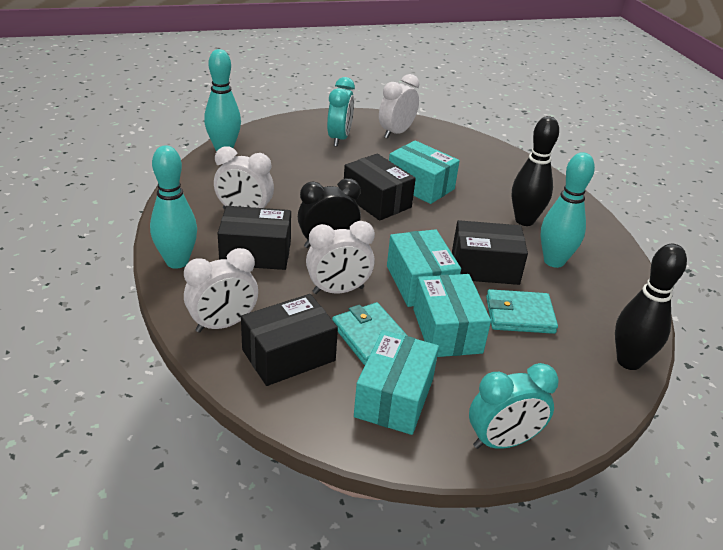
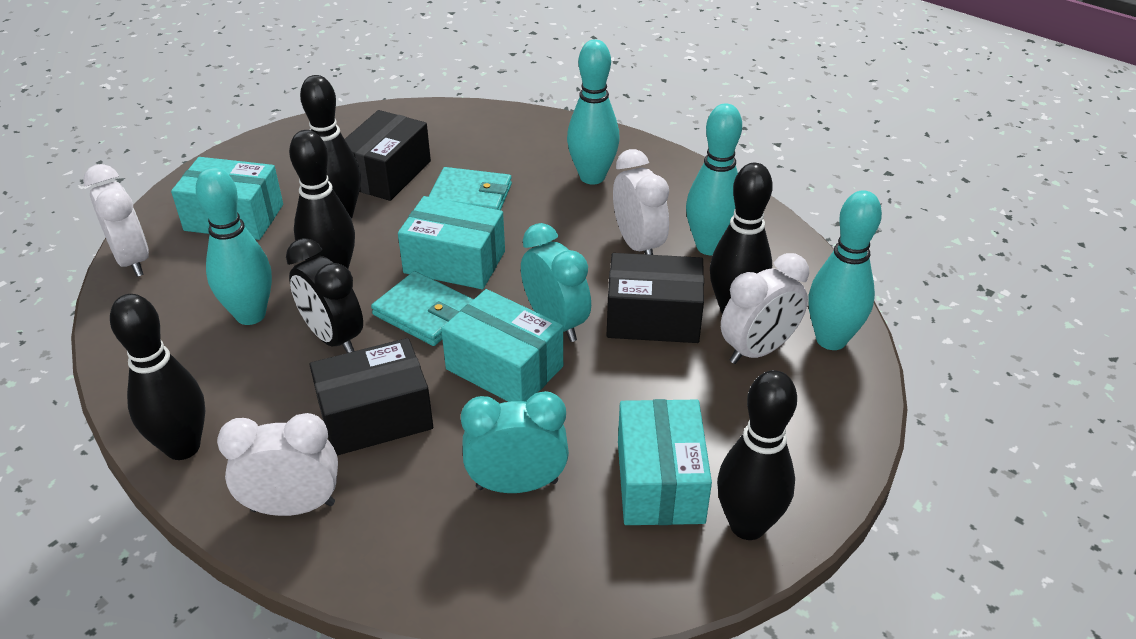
black bowling pin: 2 -> 5
black box: 4 -> 3
turquoise bowling pin: 3 -> 4

